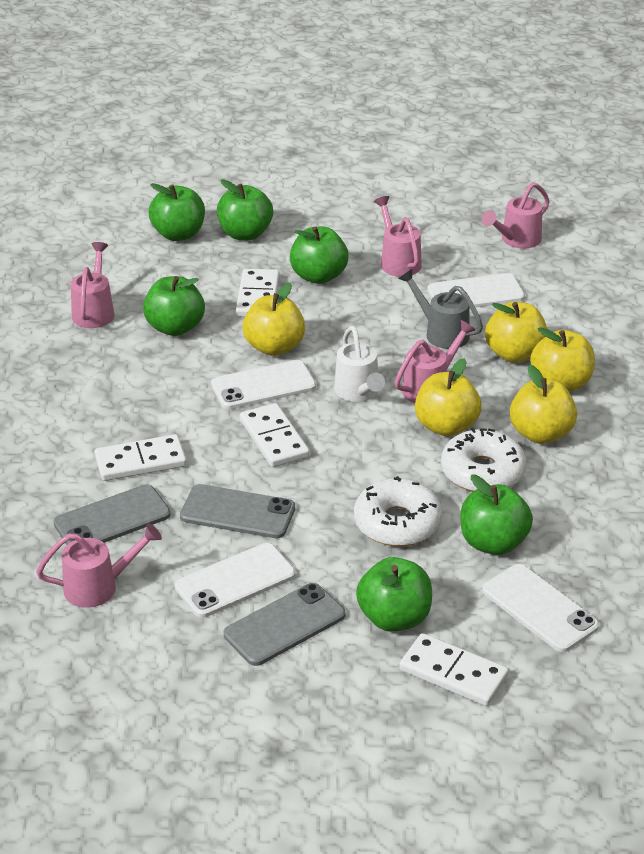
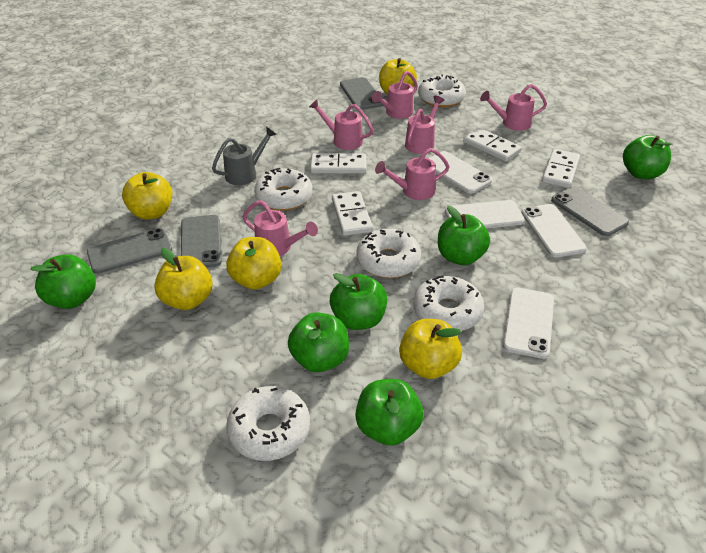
grey phone: 3 -> 4
pink watering can: 5 -> 6
white donut: 2 -> 5
white watering can: 1 -> 0

